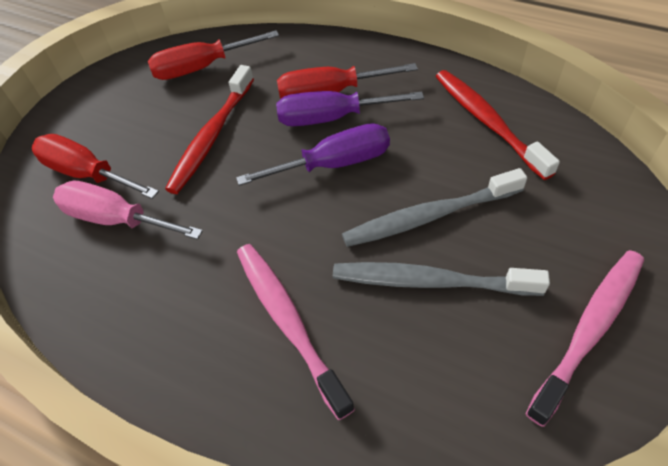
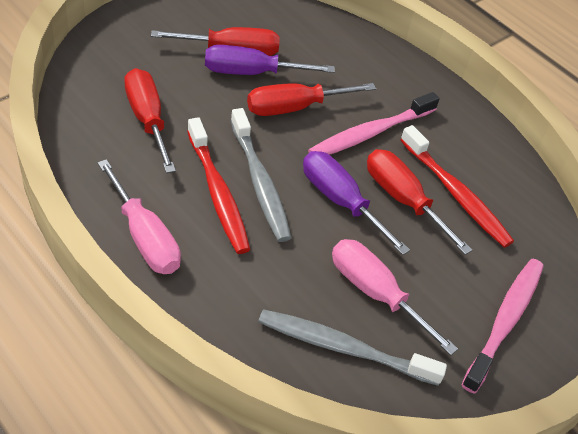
pink screwdriver: 1 -> 2
red screwdriver: 3 -> 4

